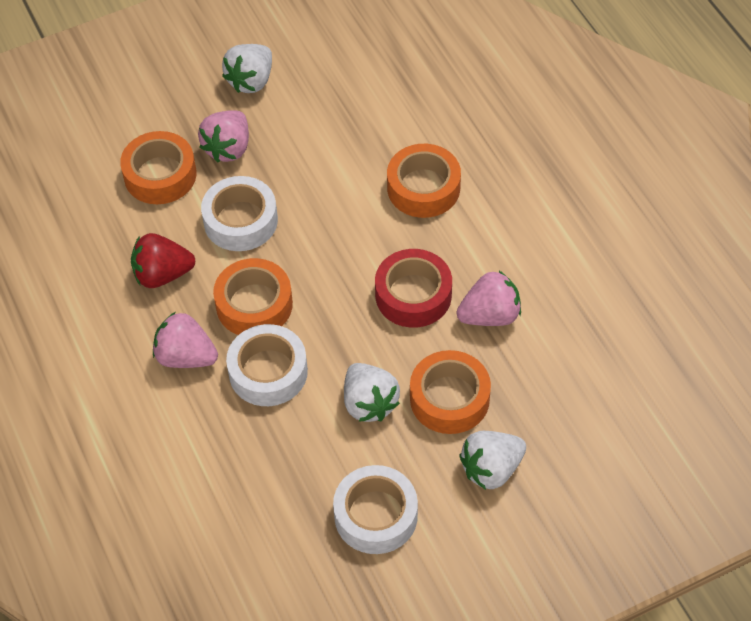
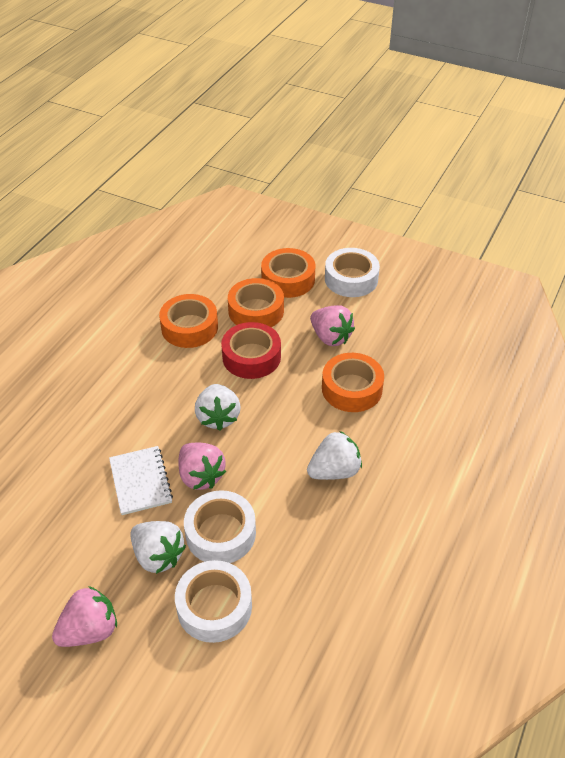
red strawberry: 1 -> 0
white notebook: 0 -> 1

